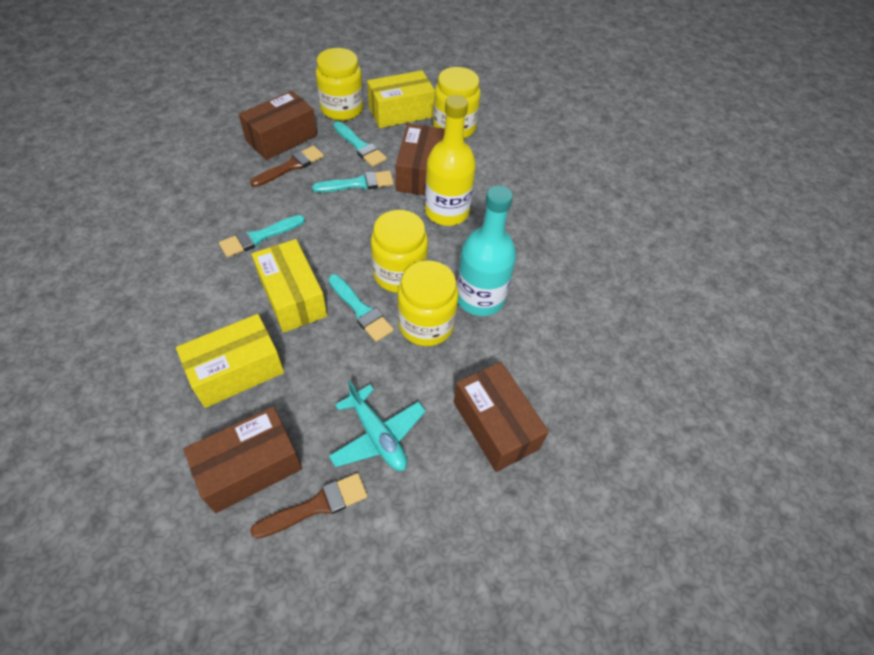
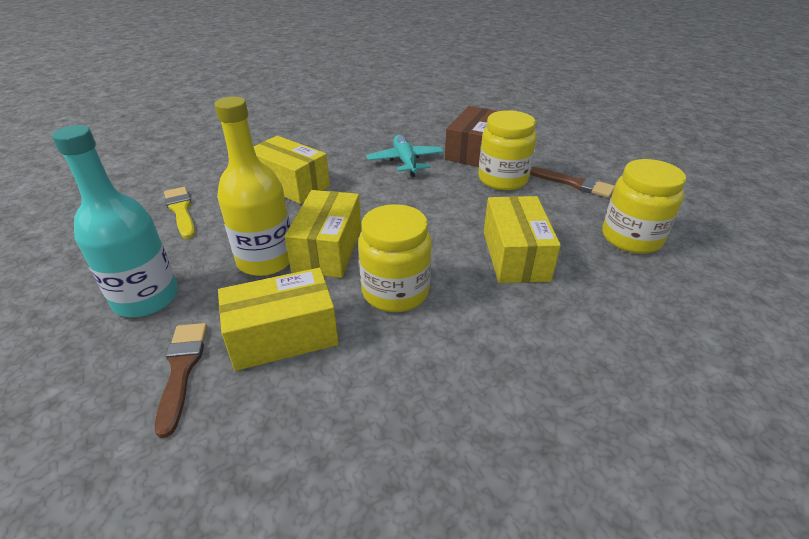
brown box: 4 -> 1
turquoise brush: 4 -> 0
yellow box: 3 -> 4
yellow brush: 0 -> 1
yellow jar: 4 -> 3

